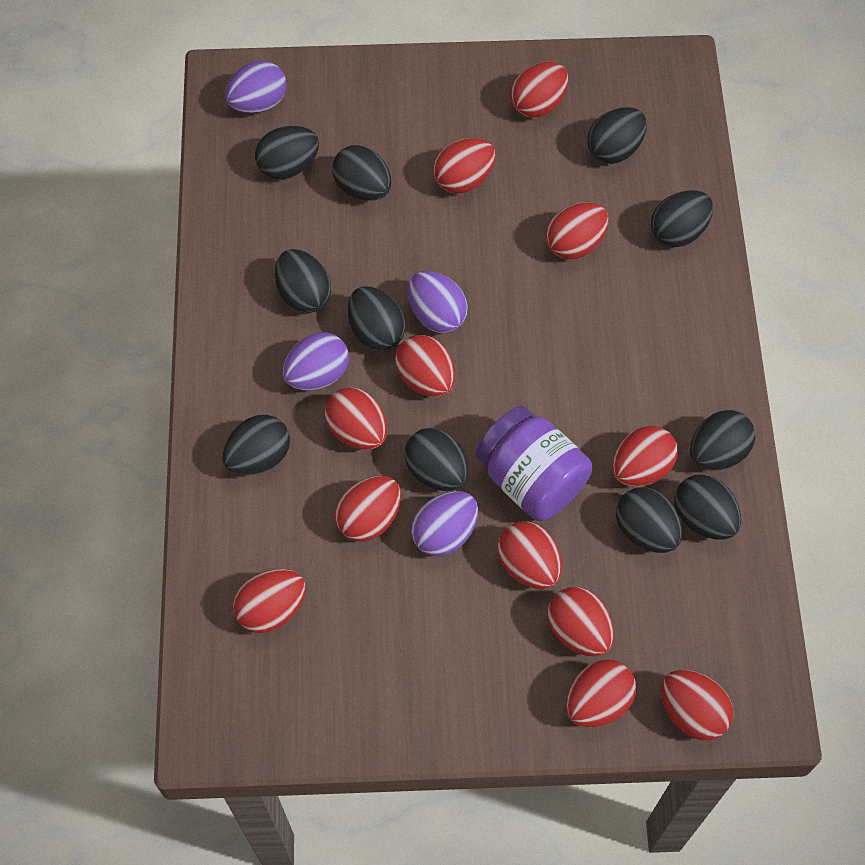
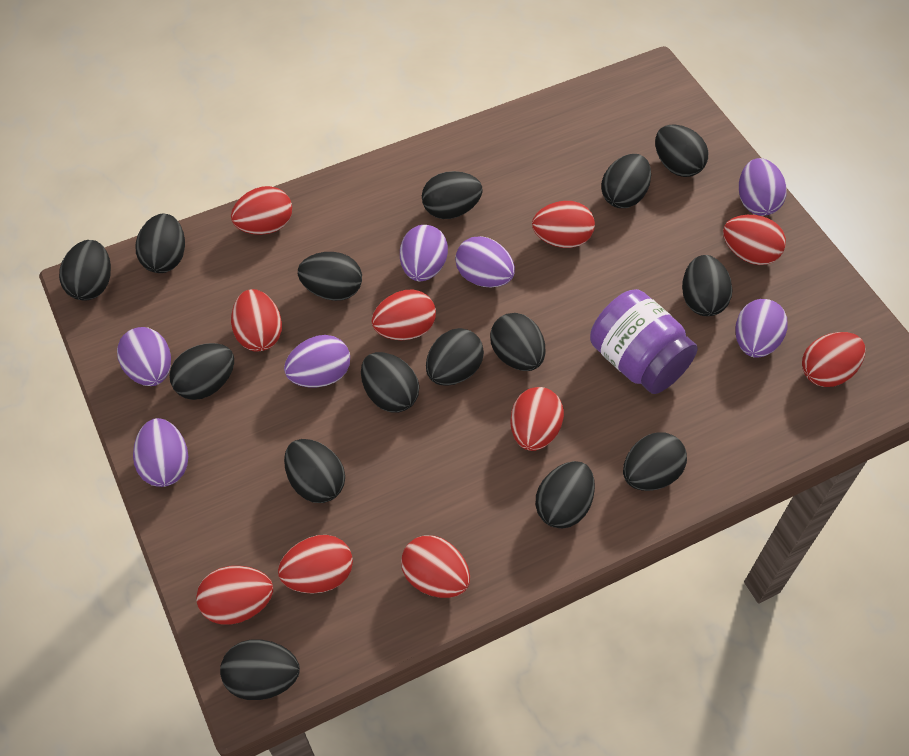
black egg: 11 -> 15
purple egg: 4 -> 7
red egg: 12 -> 10

